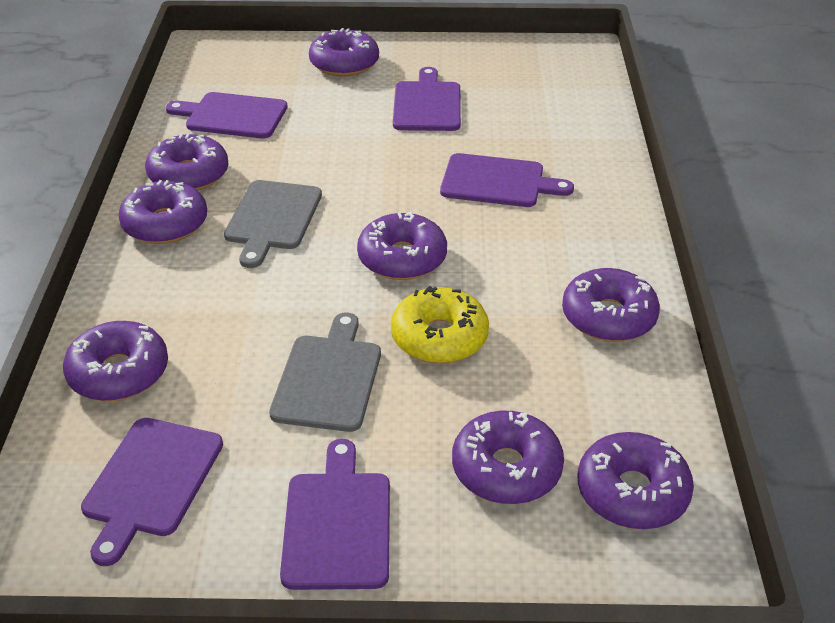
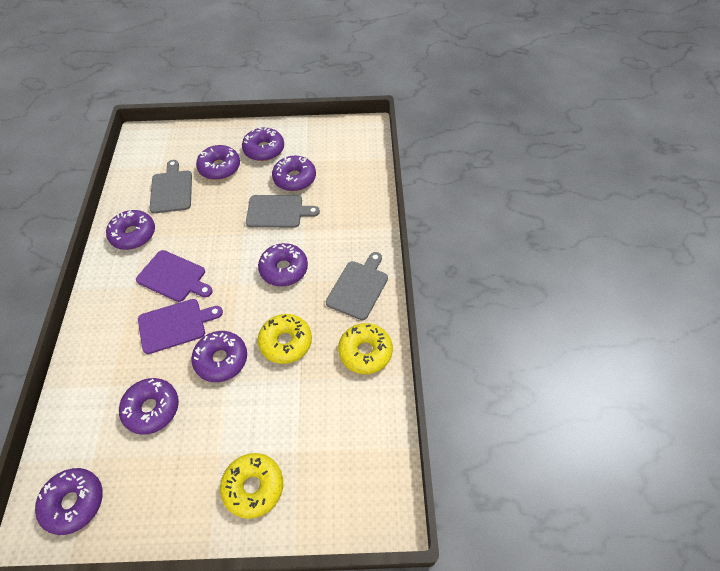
grey cutting board: 2 -> 3
purple cutting board: 5 -> 2
yellow donut: 1 -> 3

